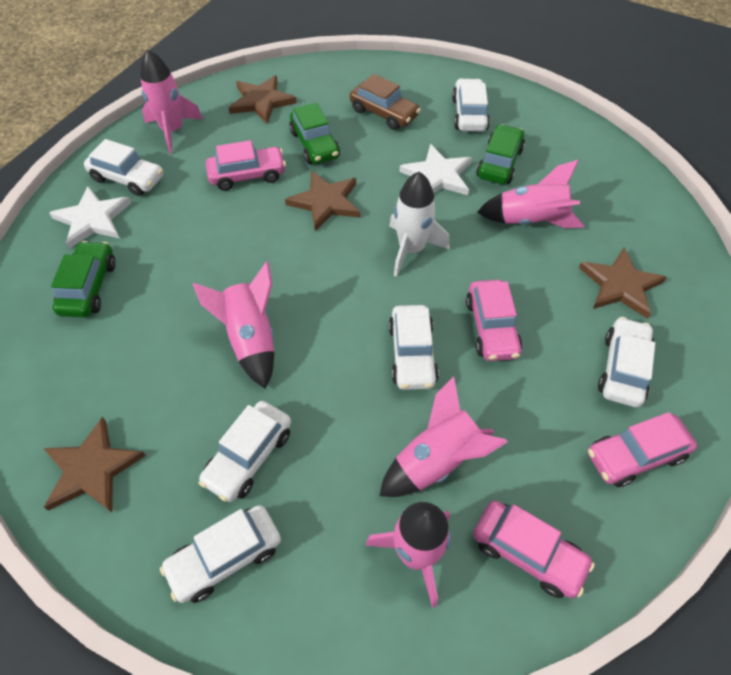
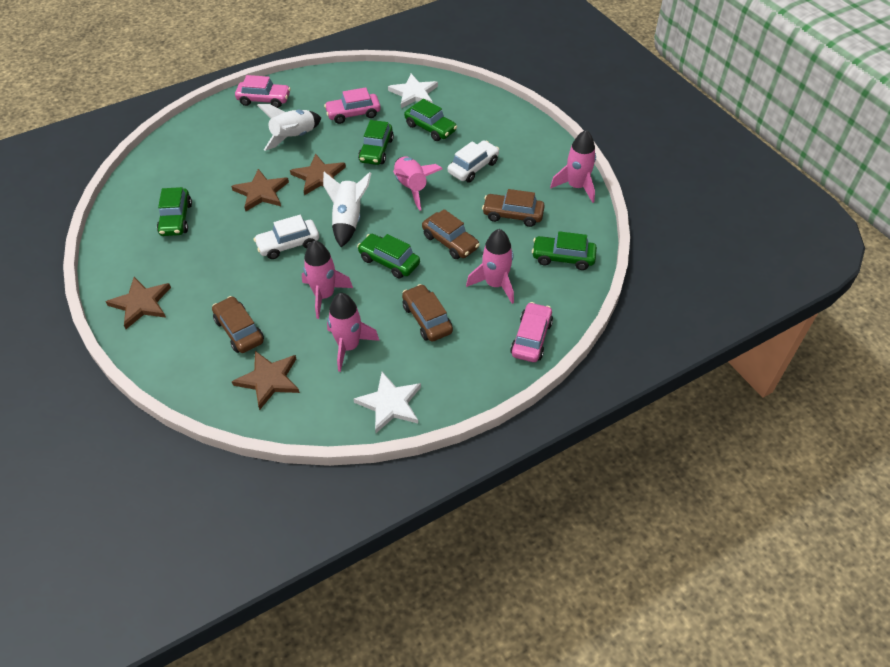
brown car: 1 -> 4
green car: 3 -> 5
pink car: 4 -> 3
white car: 6 -> 2
white rocket: 1 -> 2

